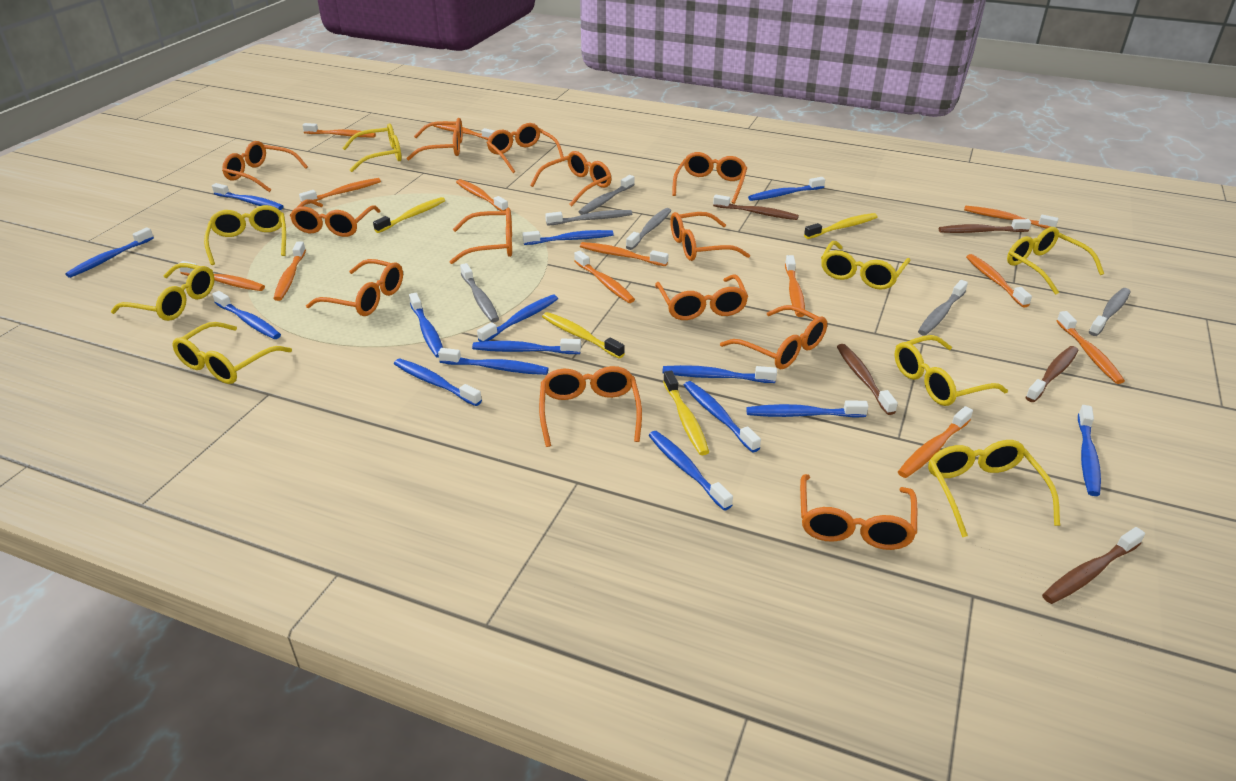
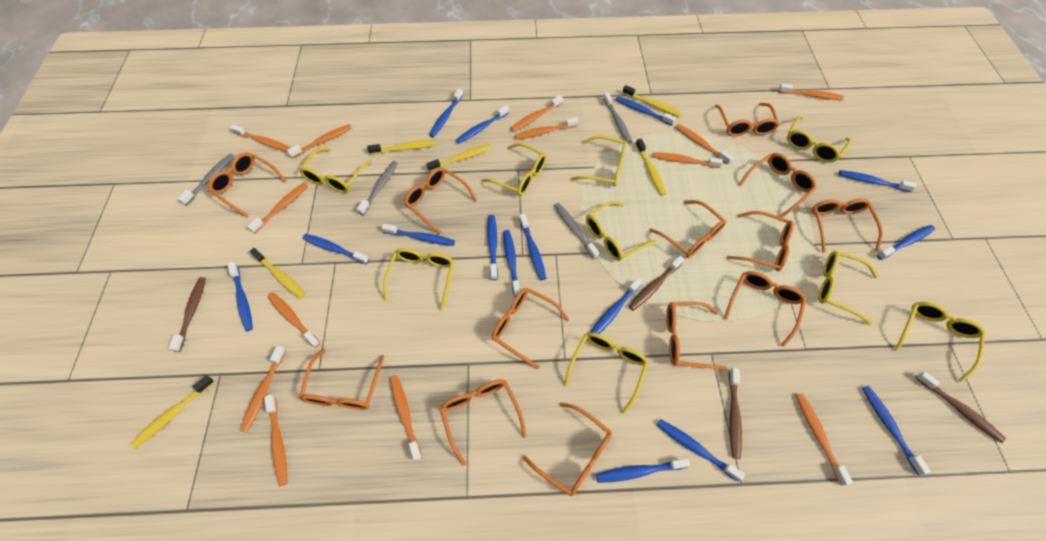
brown toothbrush: 5 -> 4
grey toothbrush: 6 -> 4
yellow glasses: 8 -> 9
yellow toothbrush: 4 -> 6

